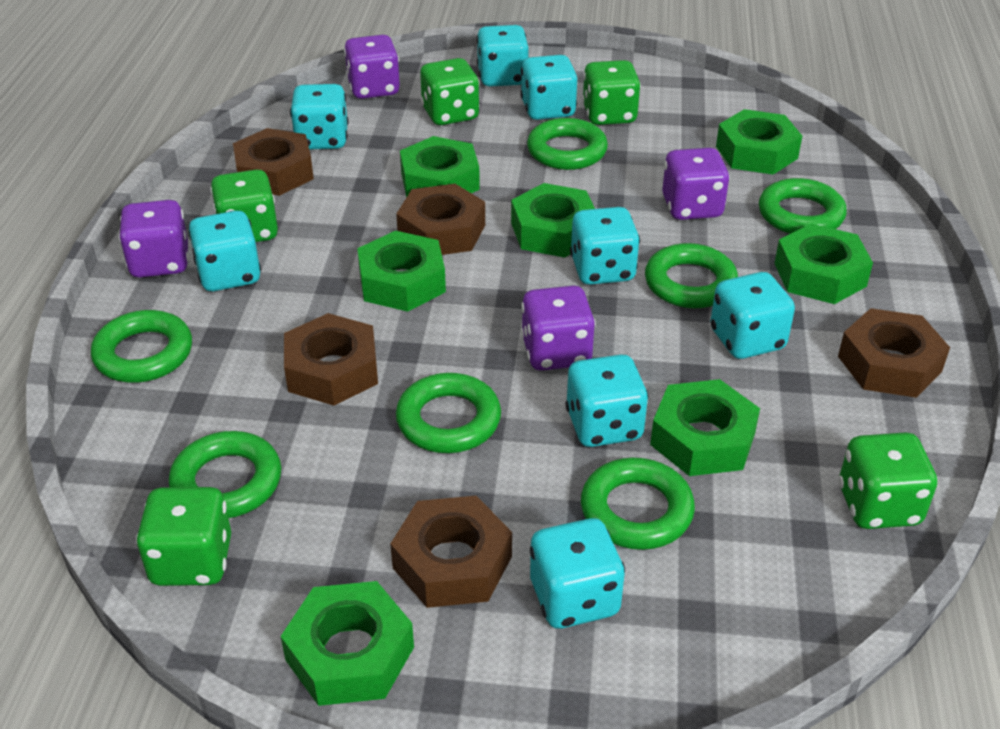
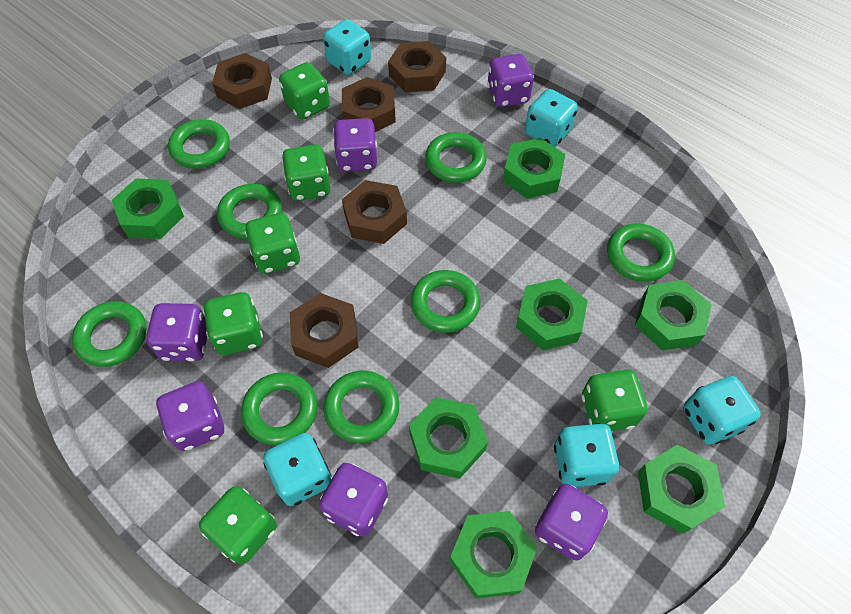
green dice: 5 -> 6
green ring: 7 -> 8
purple dice: 4 -> 6
turquoise dice: 8 -> 5

